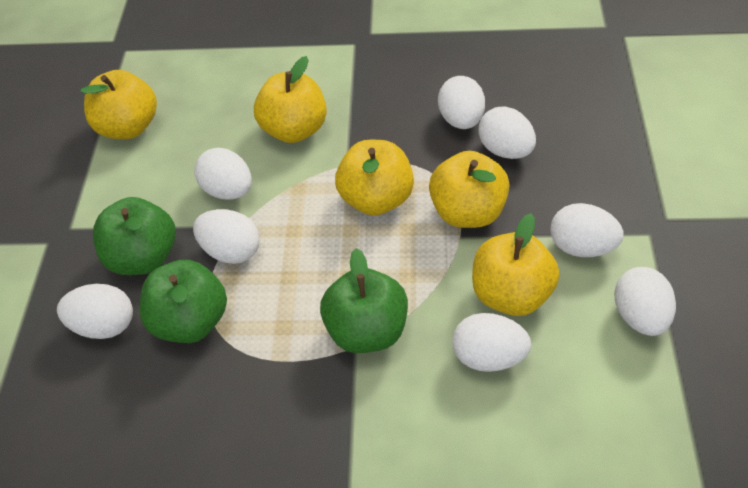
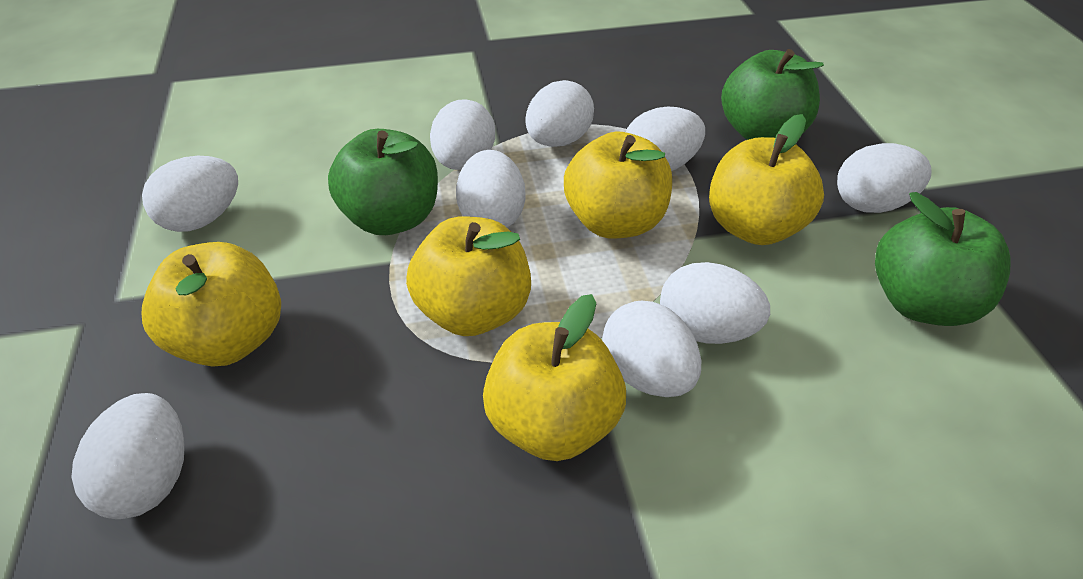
white egg: 8 -> 9

